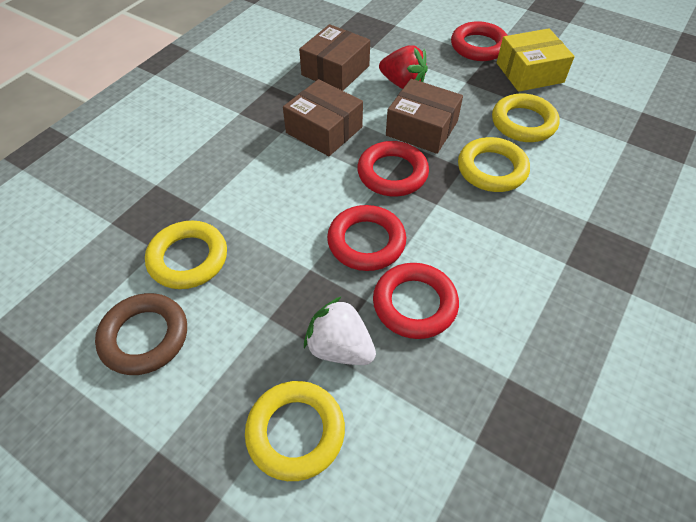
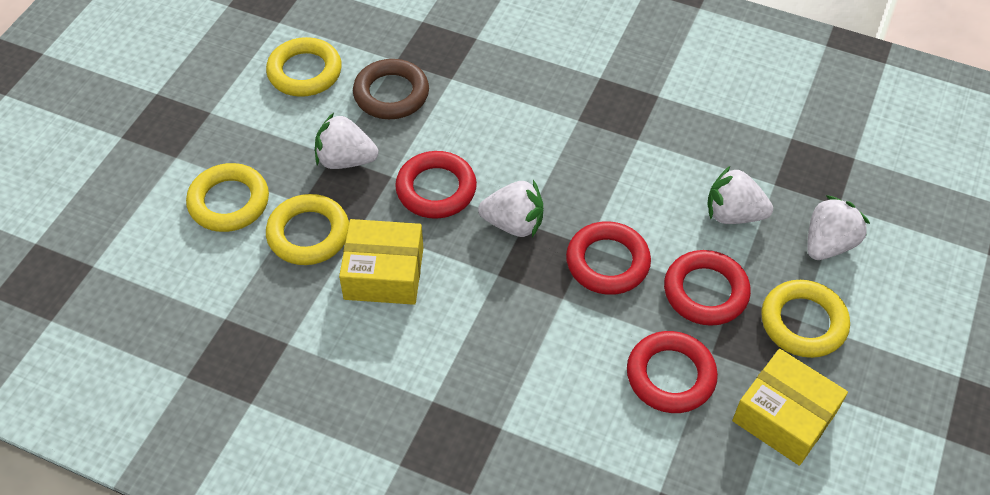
brown box: 3 -> 0
red strawberry: 1 -> 0
white strawberry: 1 -> 4
yellow box: 1 -> 2

